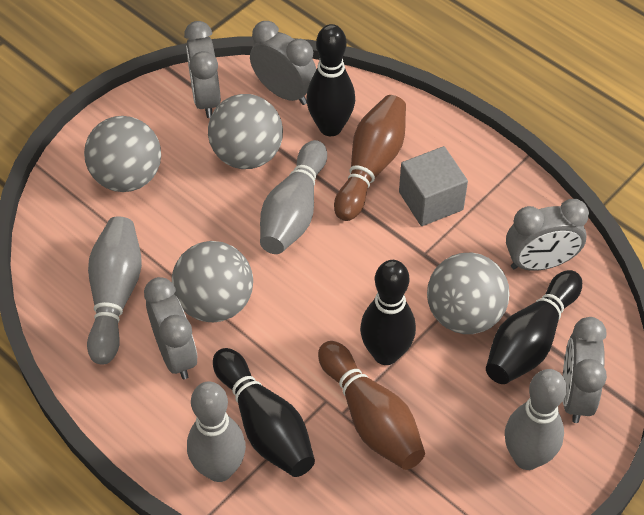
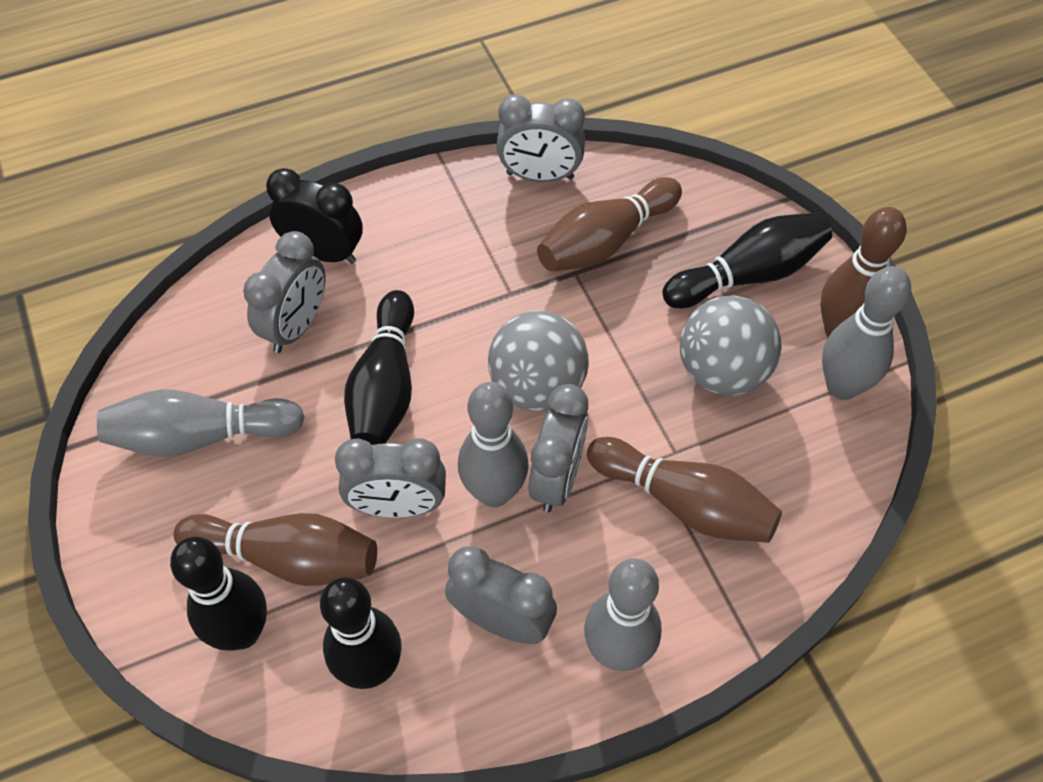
black clock: 0 -> 1
brown bowling pin: 2 -> 4
grey ball: 4 -> 2
grey cube: 1 -> 0

